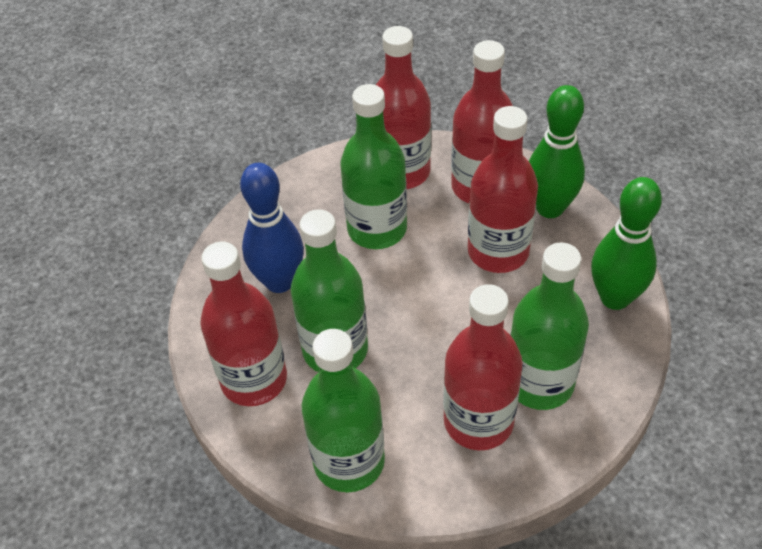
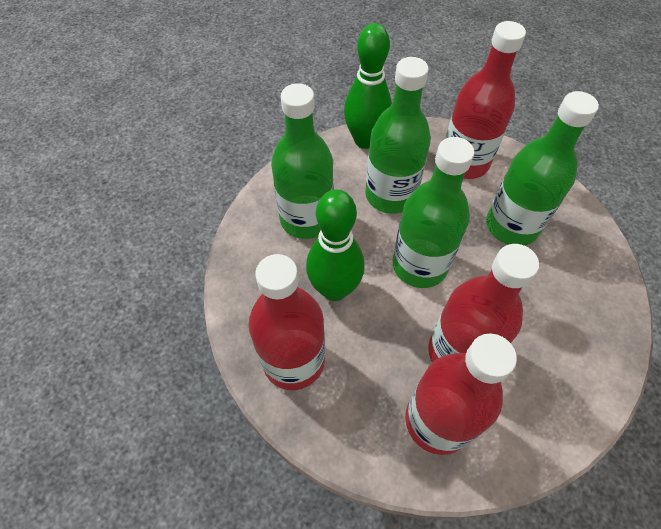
blue bowling pin: 1 -> 0
red bottle: 5 -> 4

